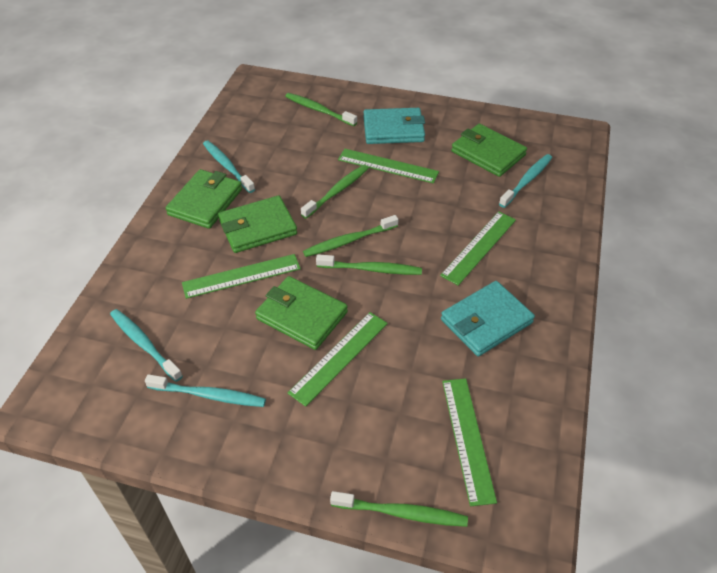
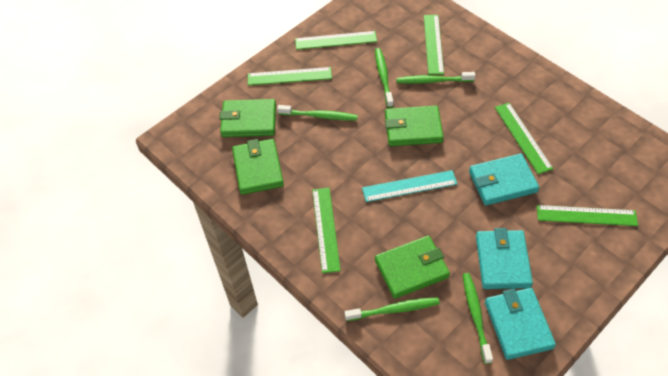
green ruler: 5 -> 6
turquoise ruler: 0 -> 1
turquoise toothbrush: 4 -> 0
turquoise wallet: 2 -> 3

